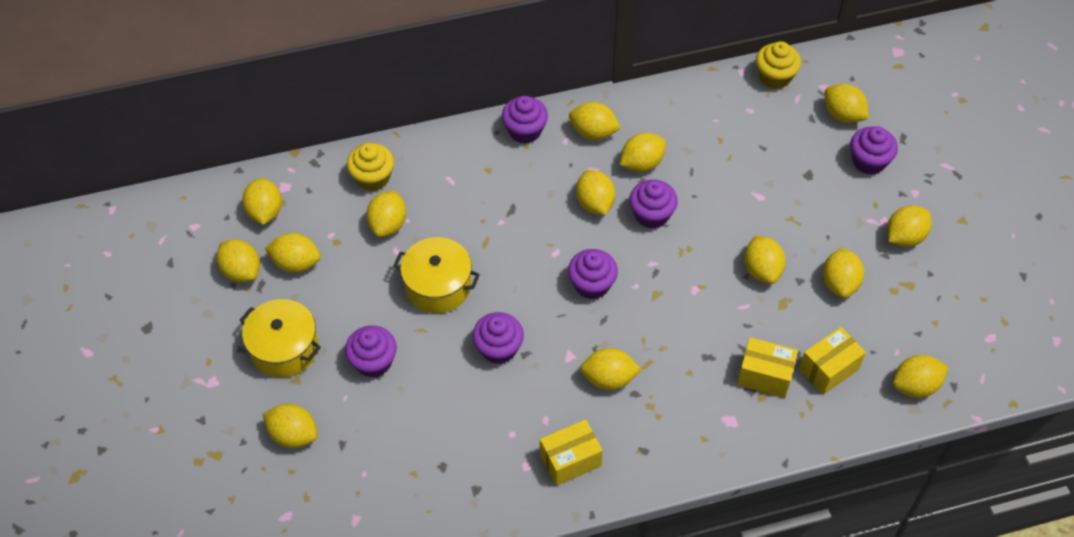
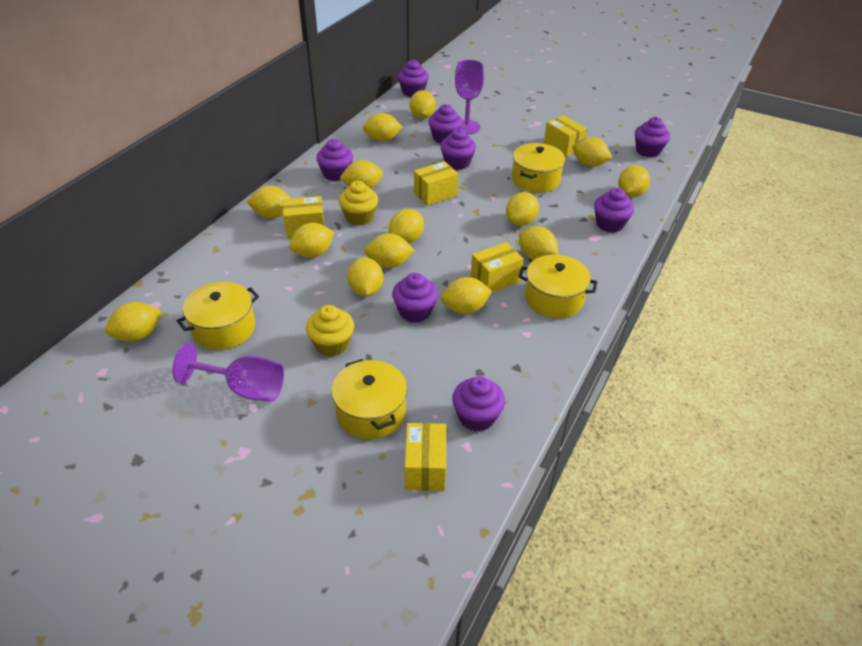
purple cupcake: 6 -> 8
purple goblet: 0 -> 2
yellow box: 3 -> 5
yellow pot: 2 -> 4

